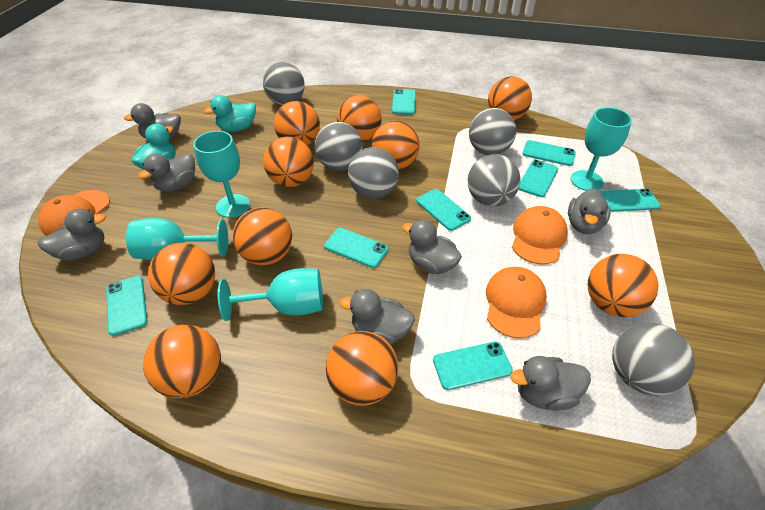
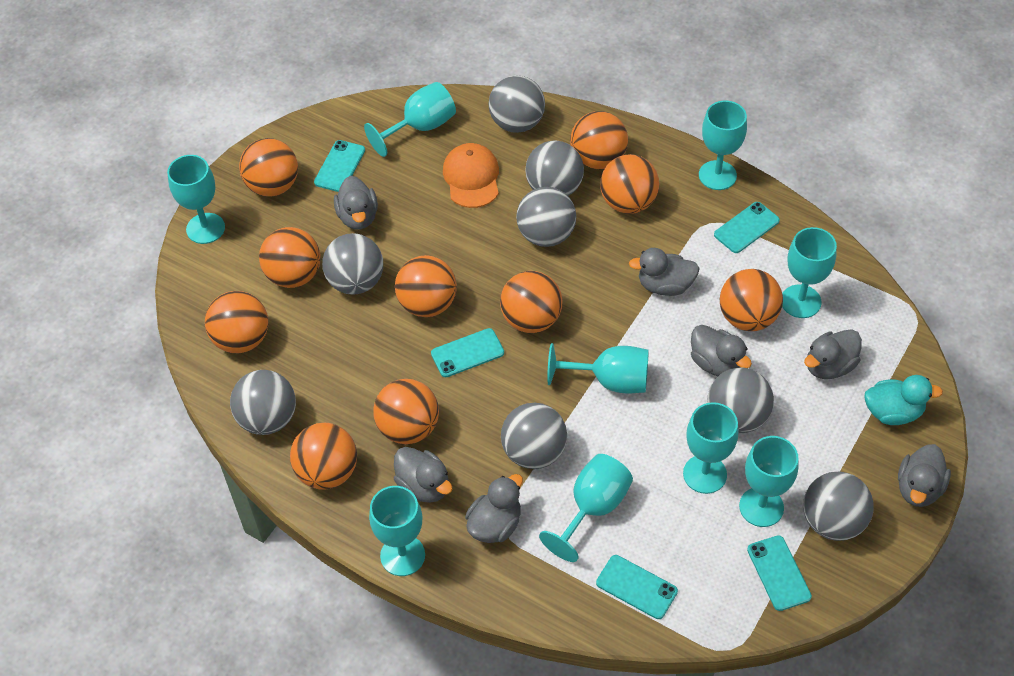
grey ball: 6 -> 8
orange cap: 3 -> 1
turquoise duck: 2 -> 1
turquoise goblet: 4 -> 9
turquoise phone: 8 -> 5

